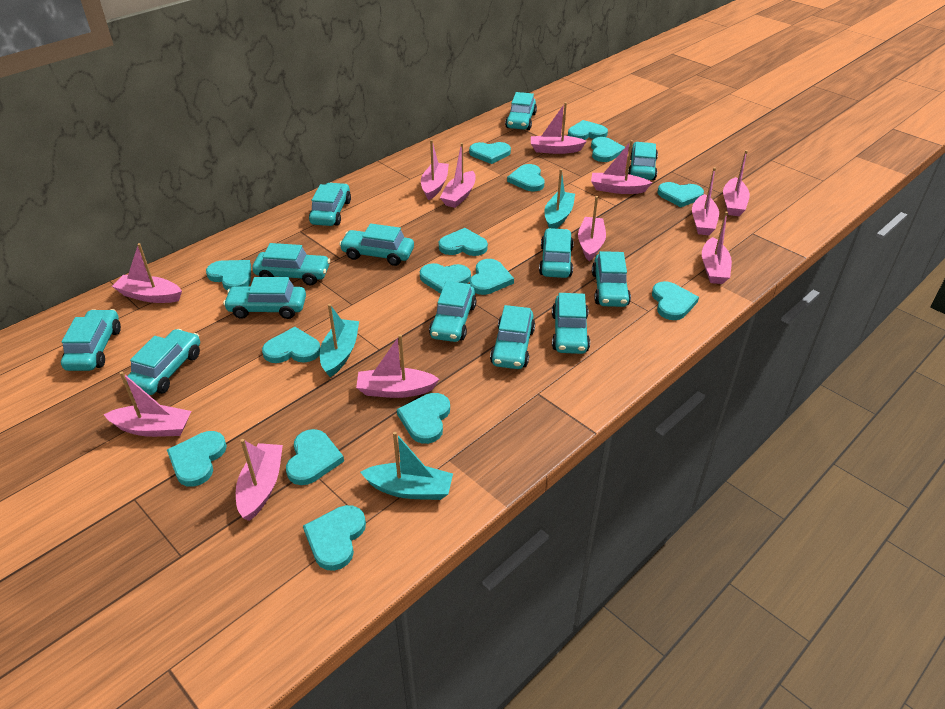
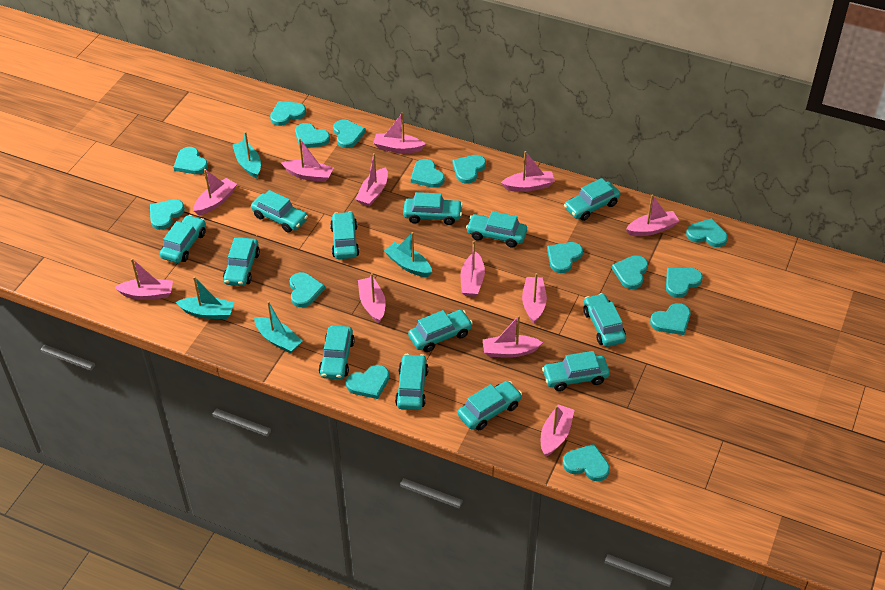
turquoise boat: 3 -> 4

